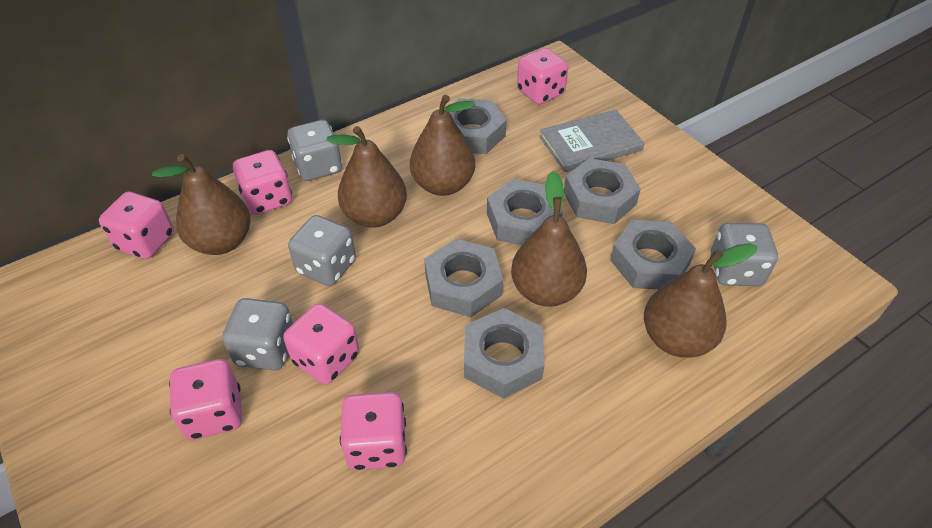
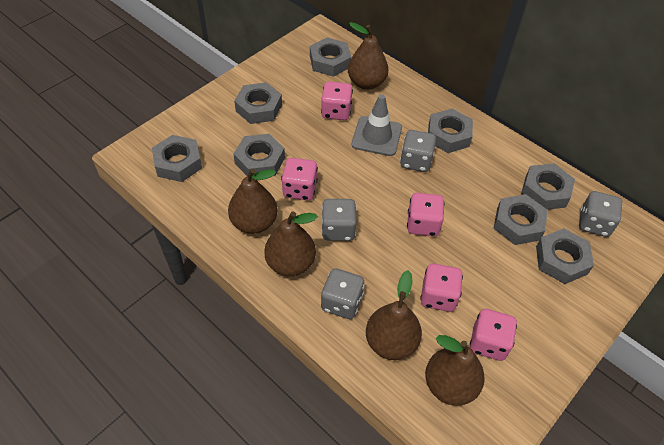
grey book: 1 -> 0
grey nut: 6 -> 8
grey traffic cone: 0 -> 1
pink dice: 6 -> 5

